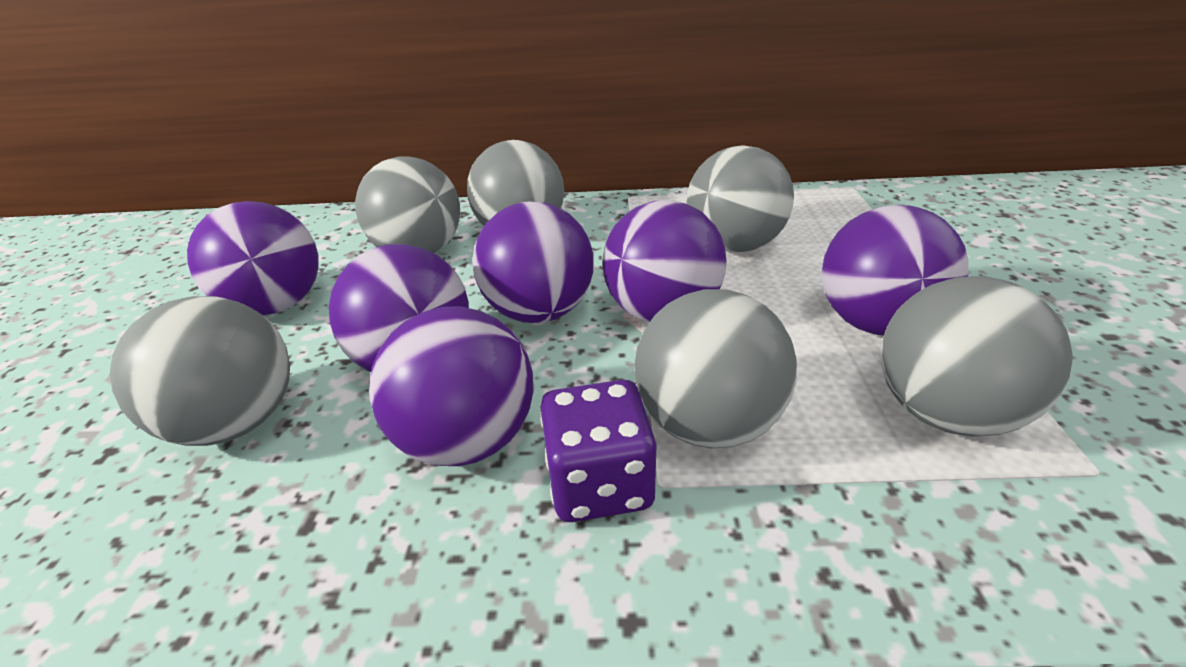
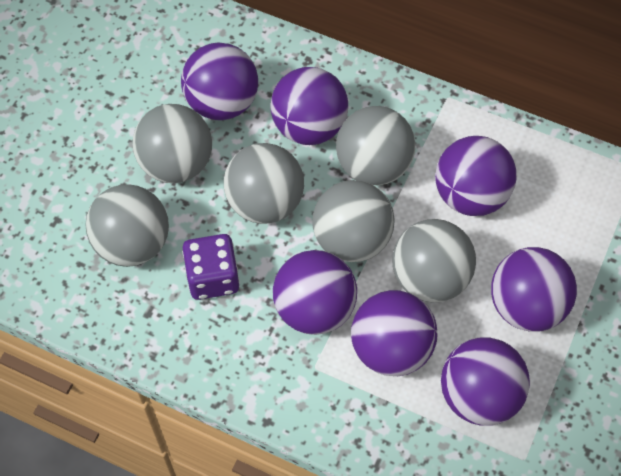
purple ball: 6 -> 7

